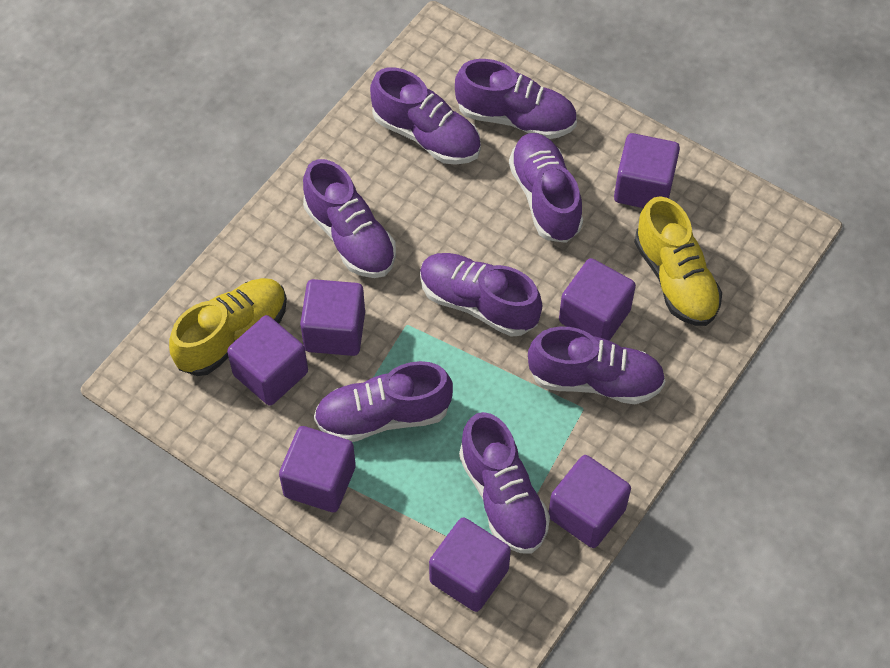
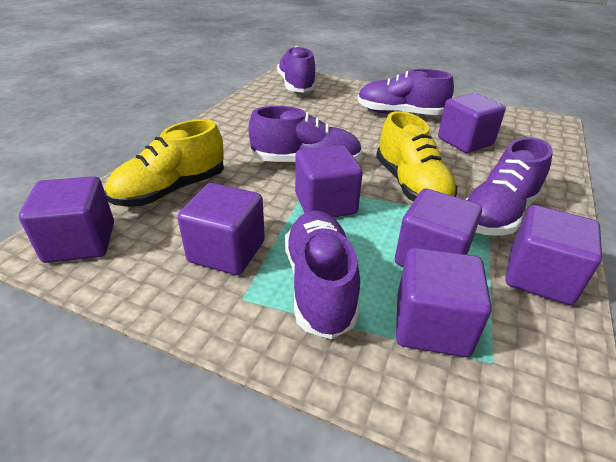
purple shoe: 8 -> 5

